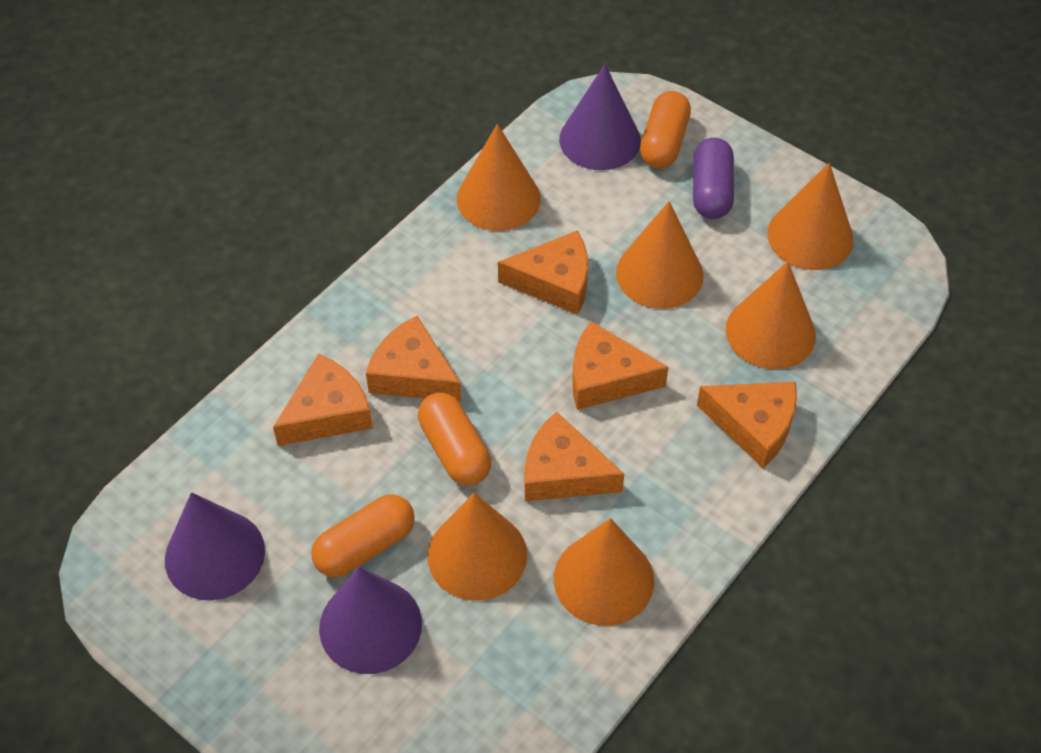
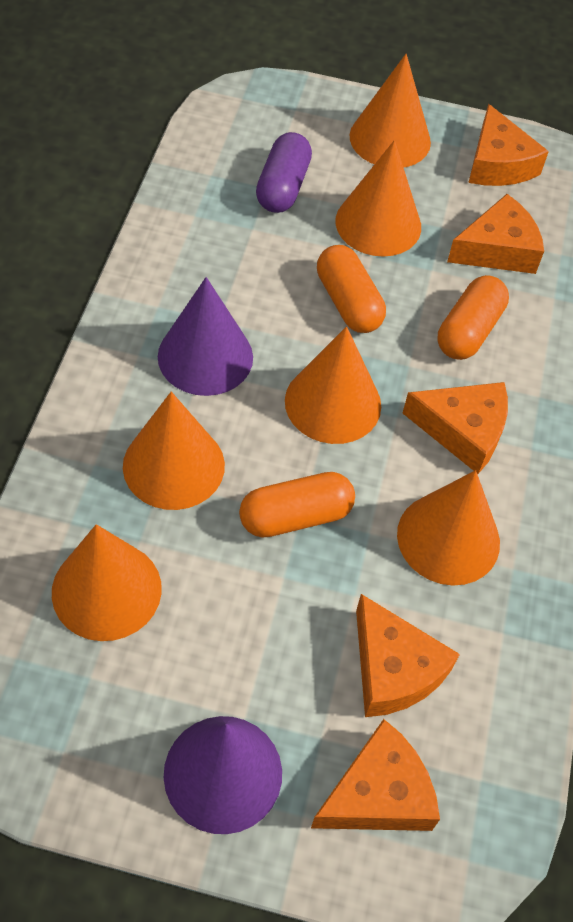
orange cheese: 6 -> 5
purple cone: 3 -> 2

